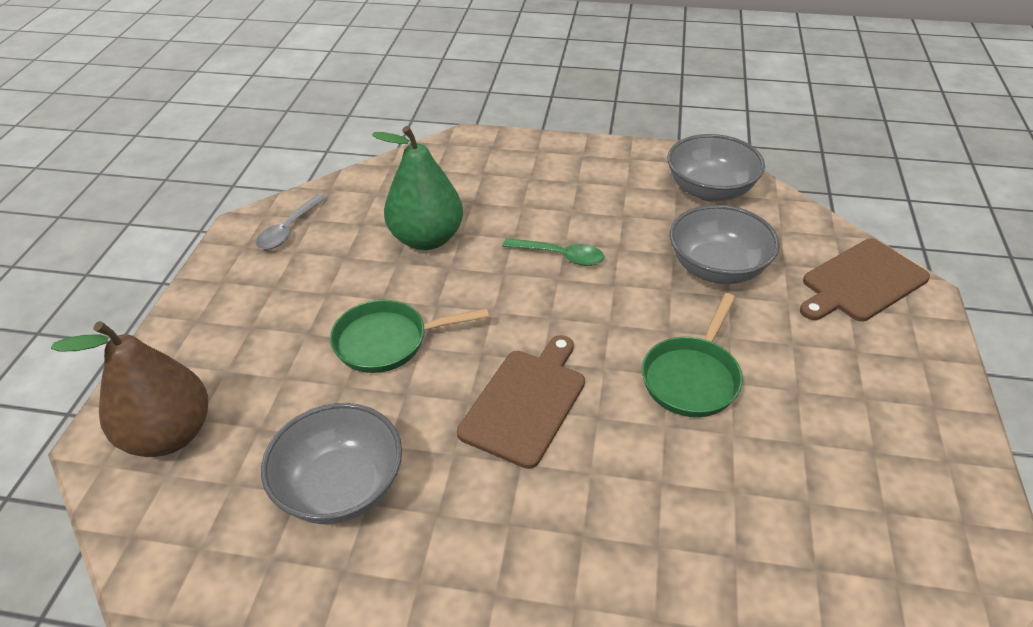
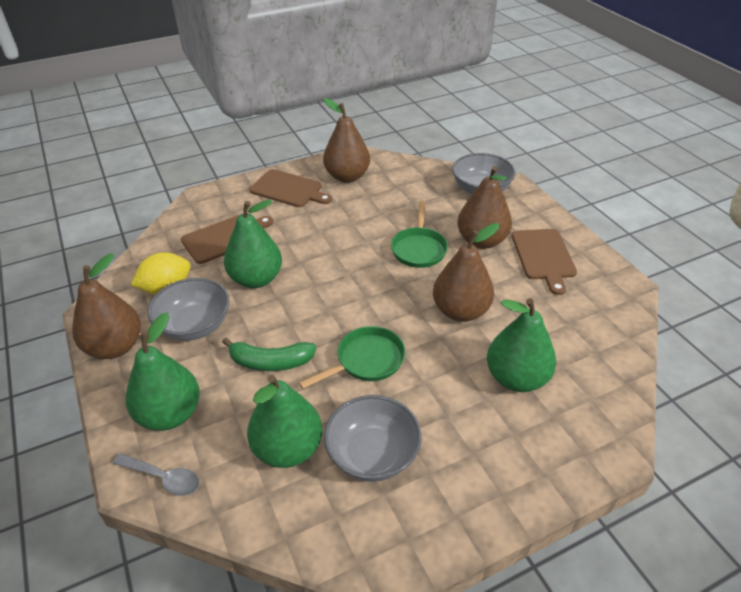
brown cutting board: 2 -> 3
brown pear: 1 -> 4
green banana: 0 -> 1
green pear: 1 -> 4
green spoon: 1 -> 0
yellow lemon: 0 -> 1

